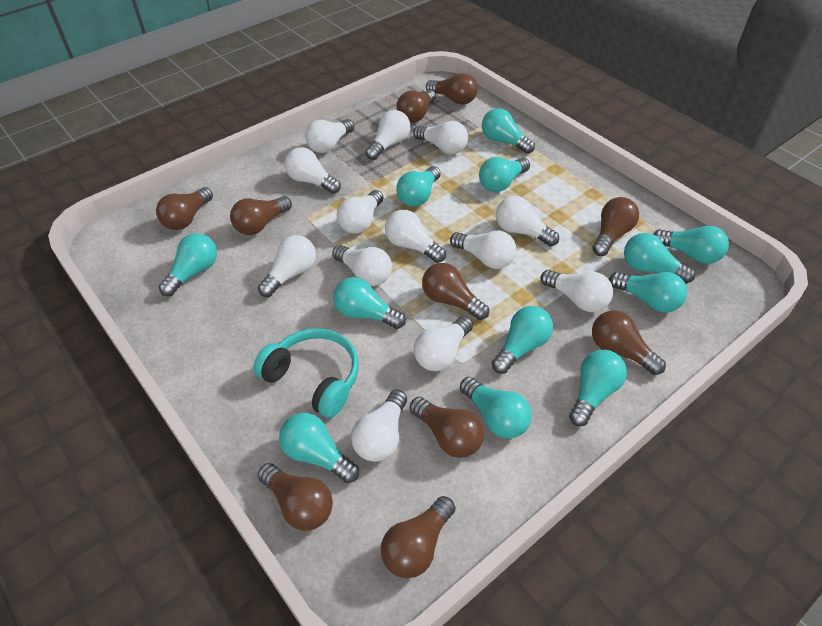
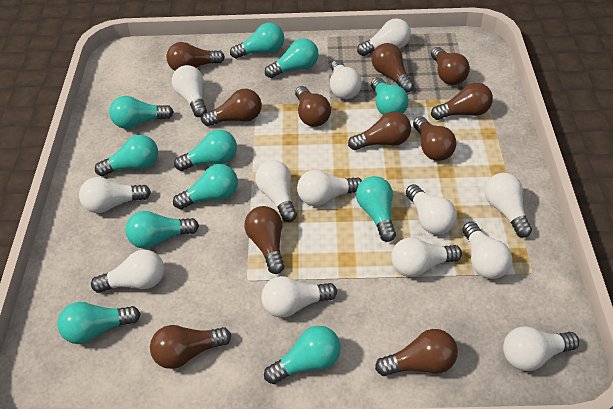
brown light bulb: 10 -> 11
turquoise headphones: 1 -> 0
turquoise light bulb: 12 -> 11

